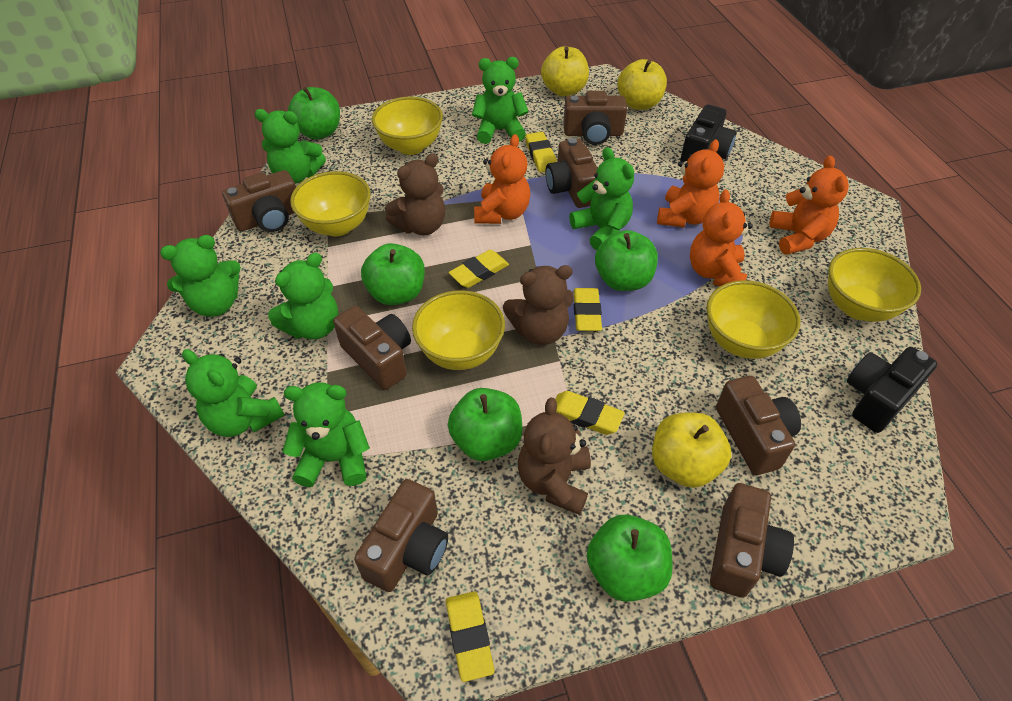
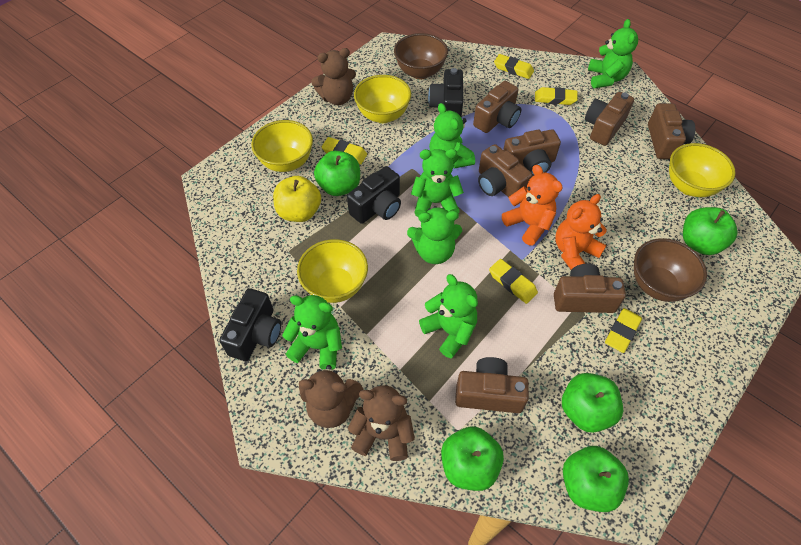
black camera: 2 -> 3
brown bowl: 0 -> 2
green teddy bear: 7 -> 6
orange teddy bear: 4 -> 2
yellow apple: 3 -> 1
yellow bowl: 5 -> 4

